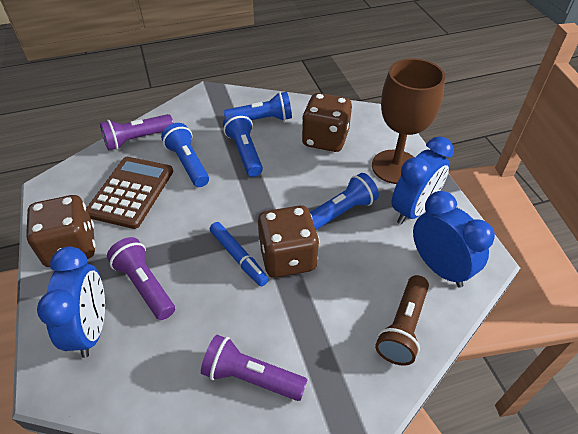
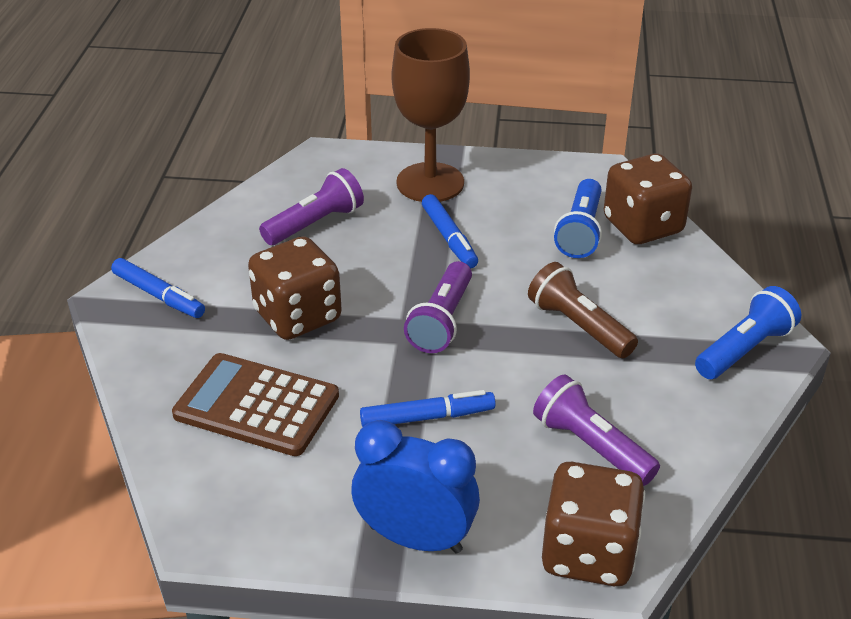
blue clock: 3 -> 1
blue flashlight: 4 -> 2
blue marker: 1 -> 3

